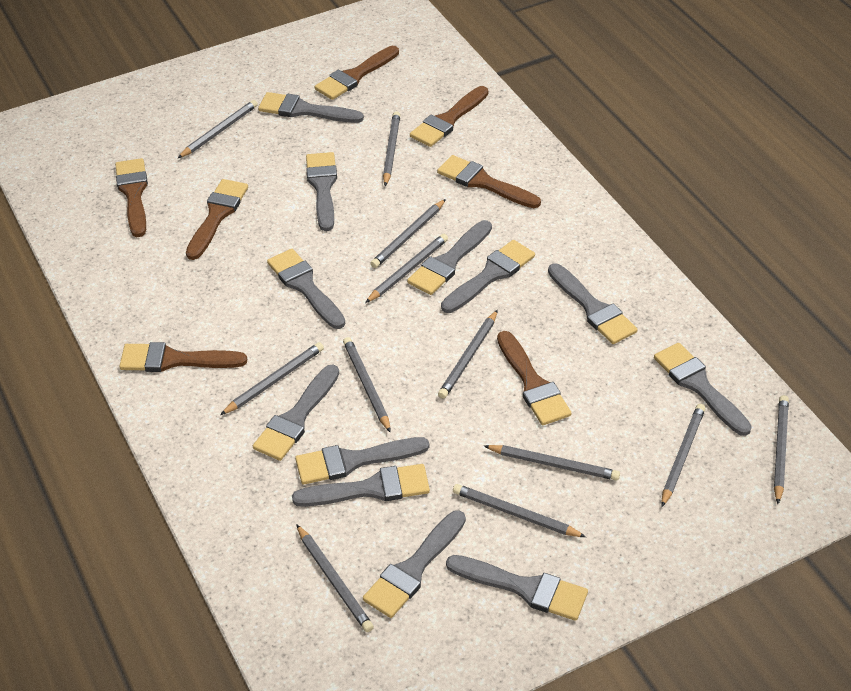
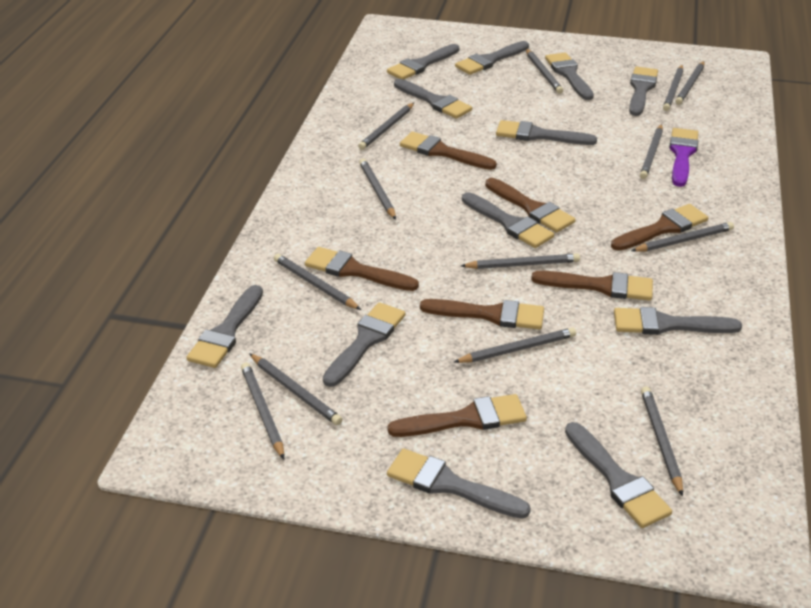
grey pencil: 12 -> 13
purple brush: 0 -> 1

